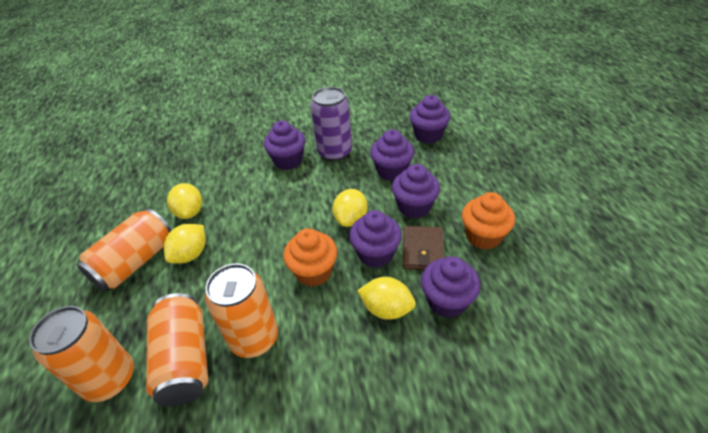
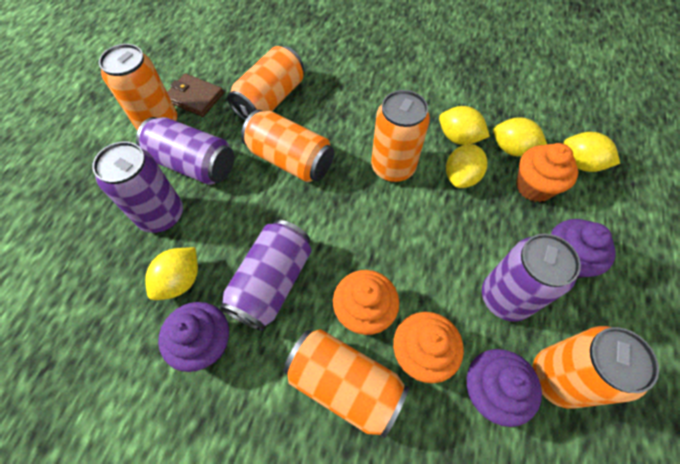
orange can: 4 -> 6
orange cupcake: 2 -> 3
purple can: 1 -> 4
purple cupcake: 6 -> 3
yellow lemon: 4 -> 5

